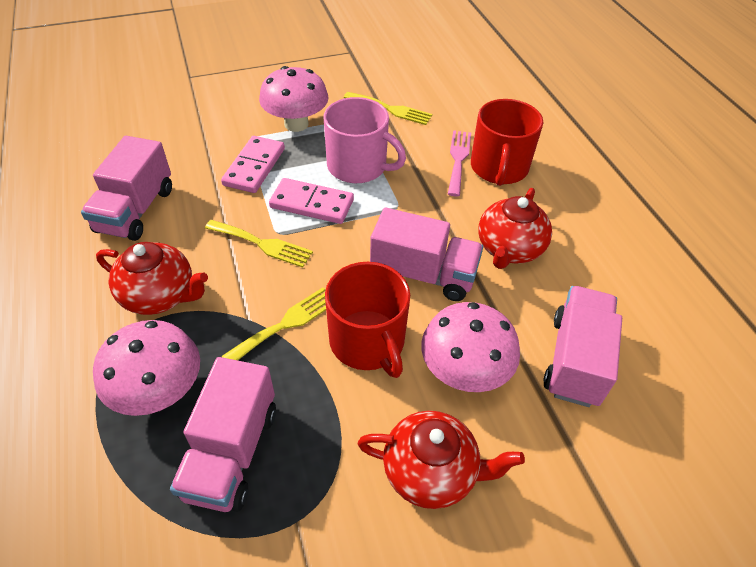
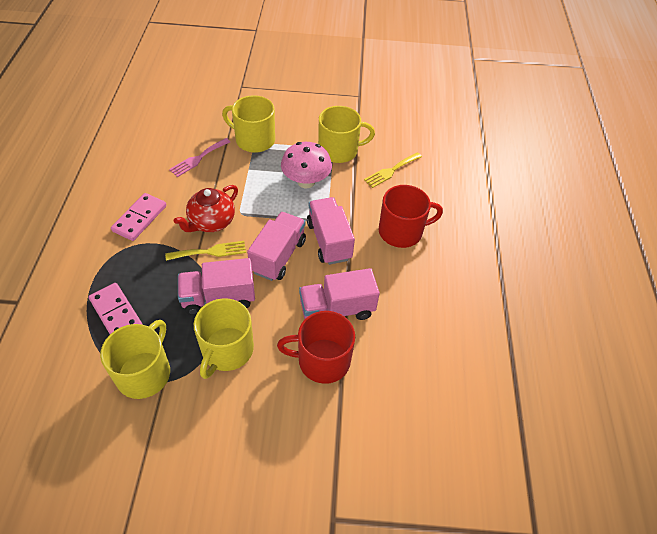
pink mug: 1 -> 0
pink mushroom: 3 -> 1
red teapot: 3 -> 1
yellow fork: 3 -> 2
yellow mug: 0 -> 4

